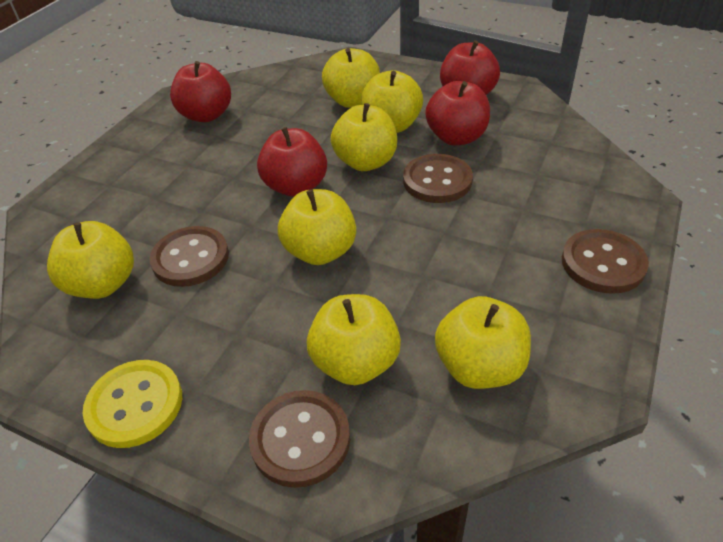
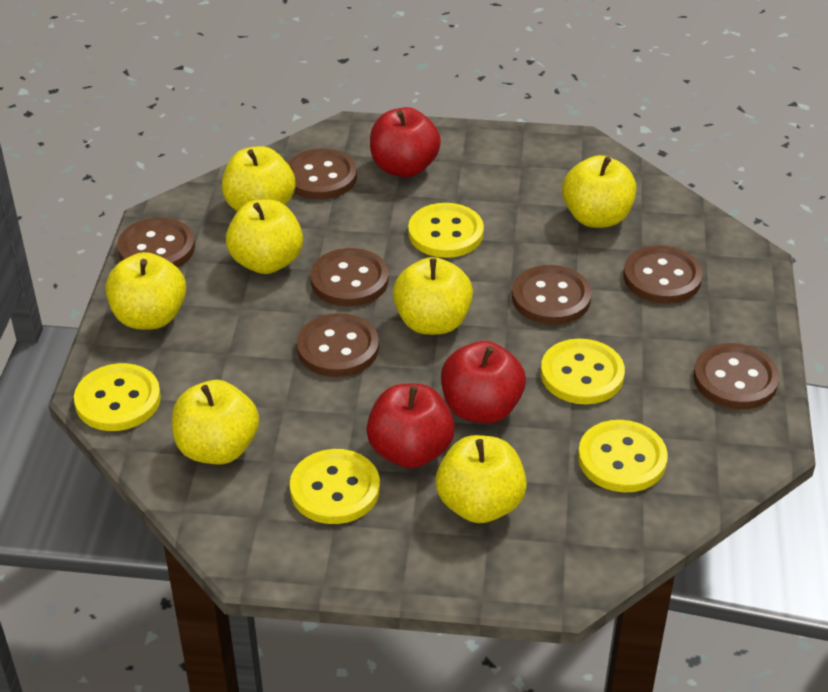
brown button: 4 -> 7
red apple: 4 -> 3
yellow button: 1 -> 5

